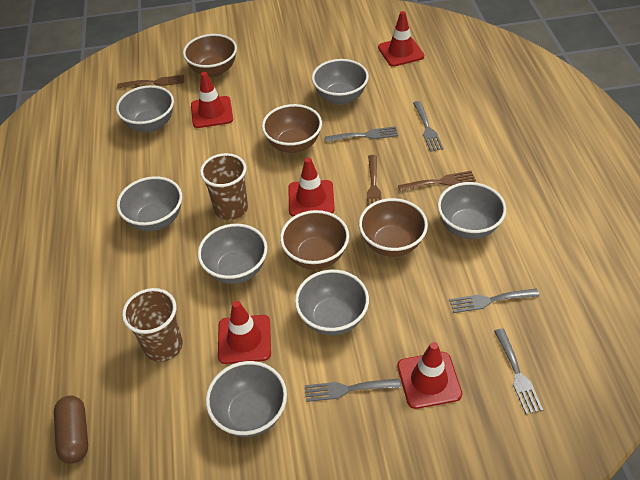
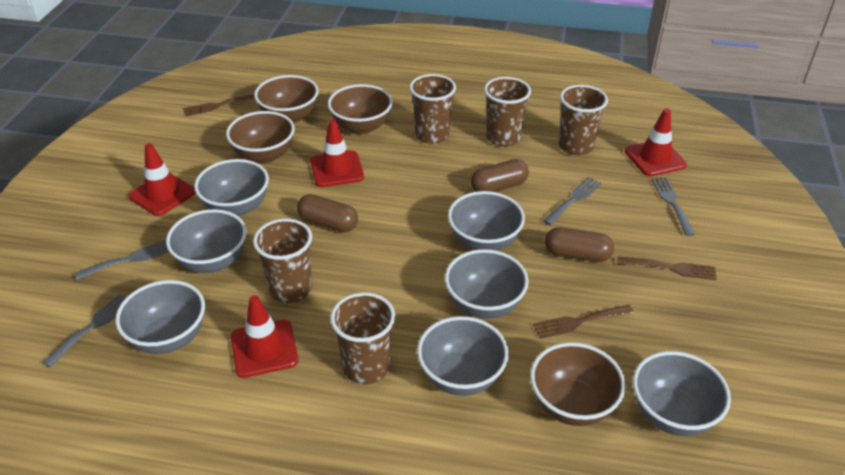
brown capsule: 1 -> 3
brown cup: 2 -> 5
grey fork: 5 -> 4
red traffic cone: 5 -> 4

